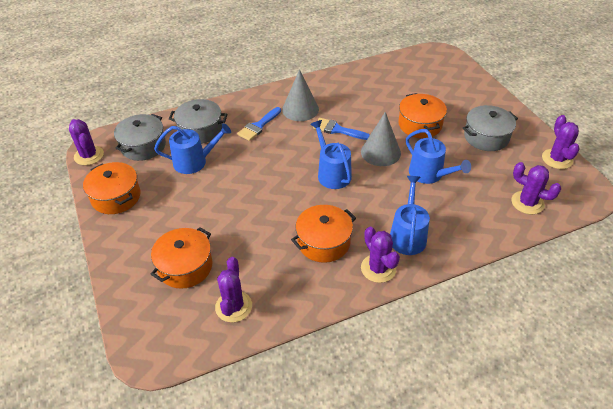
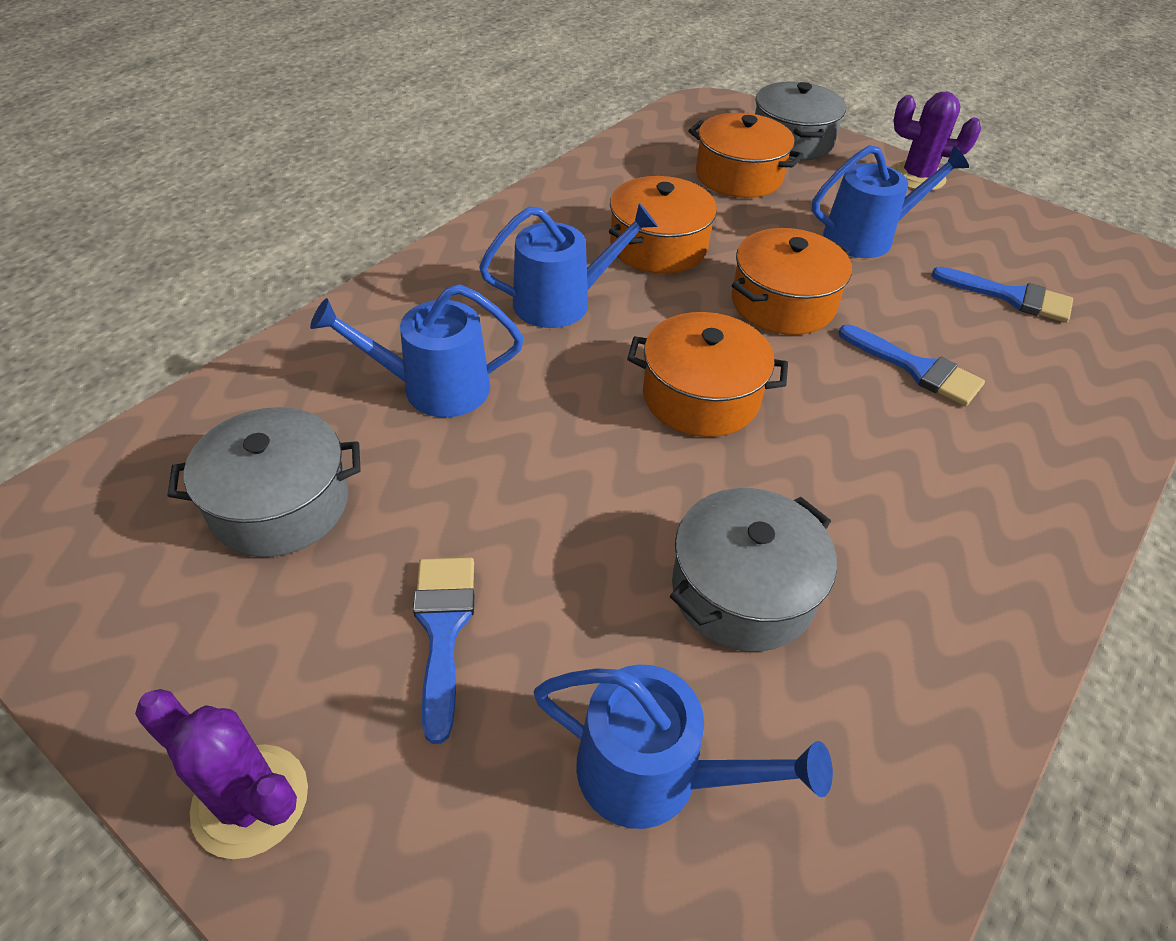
blue brush: 2 -> 3
grey cone: 2 -> 0
purple cactus: 5 -> 2

